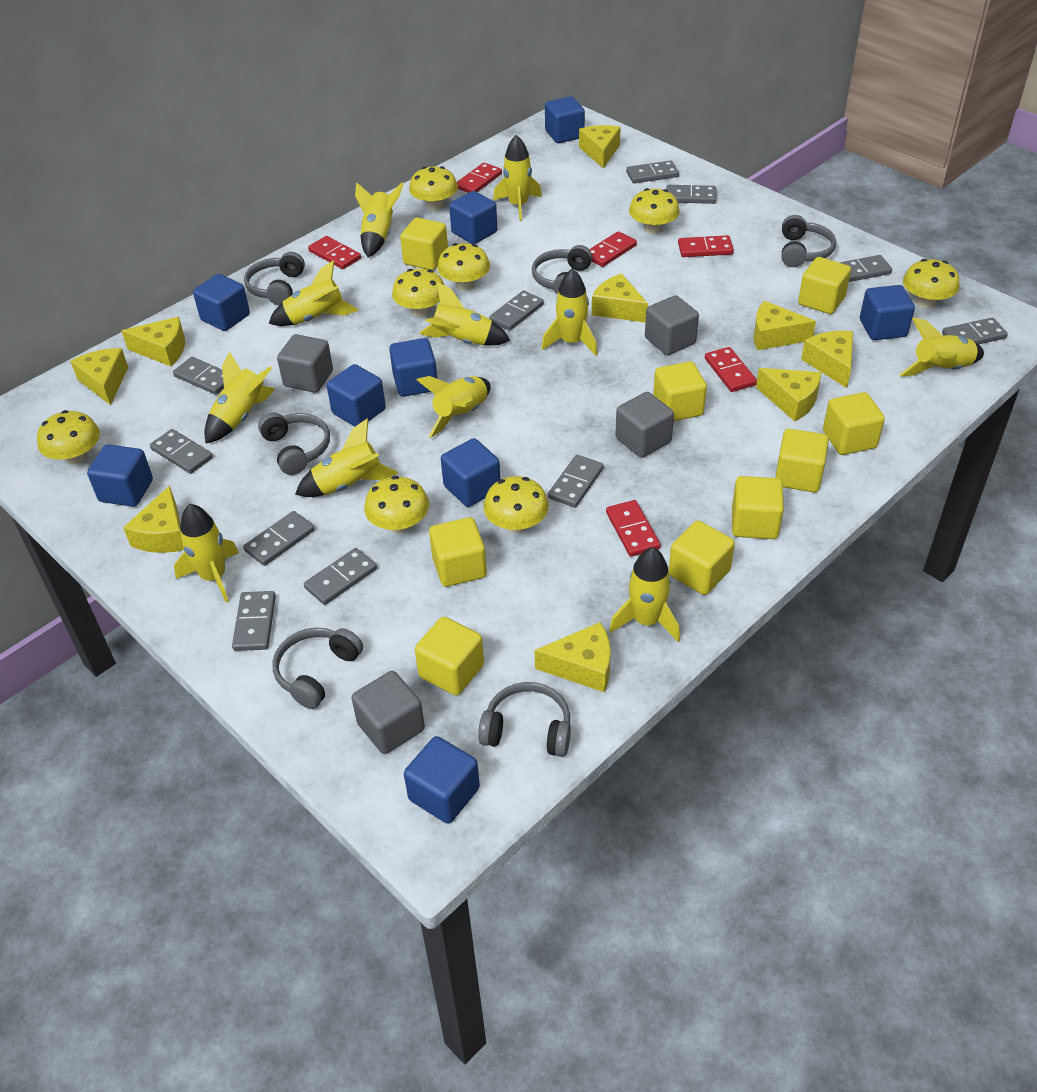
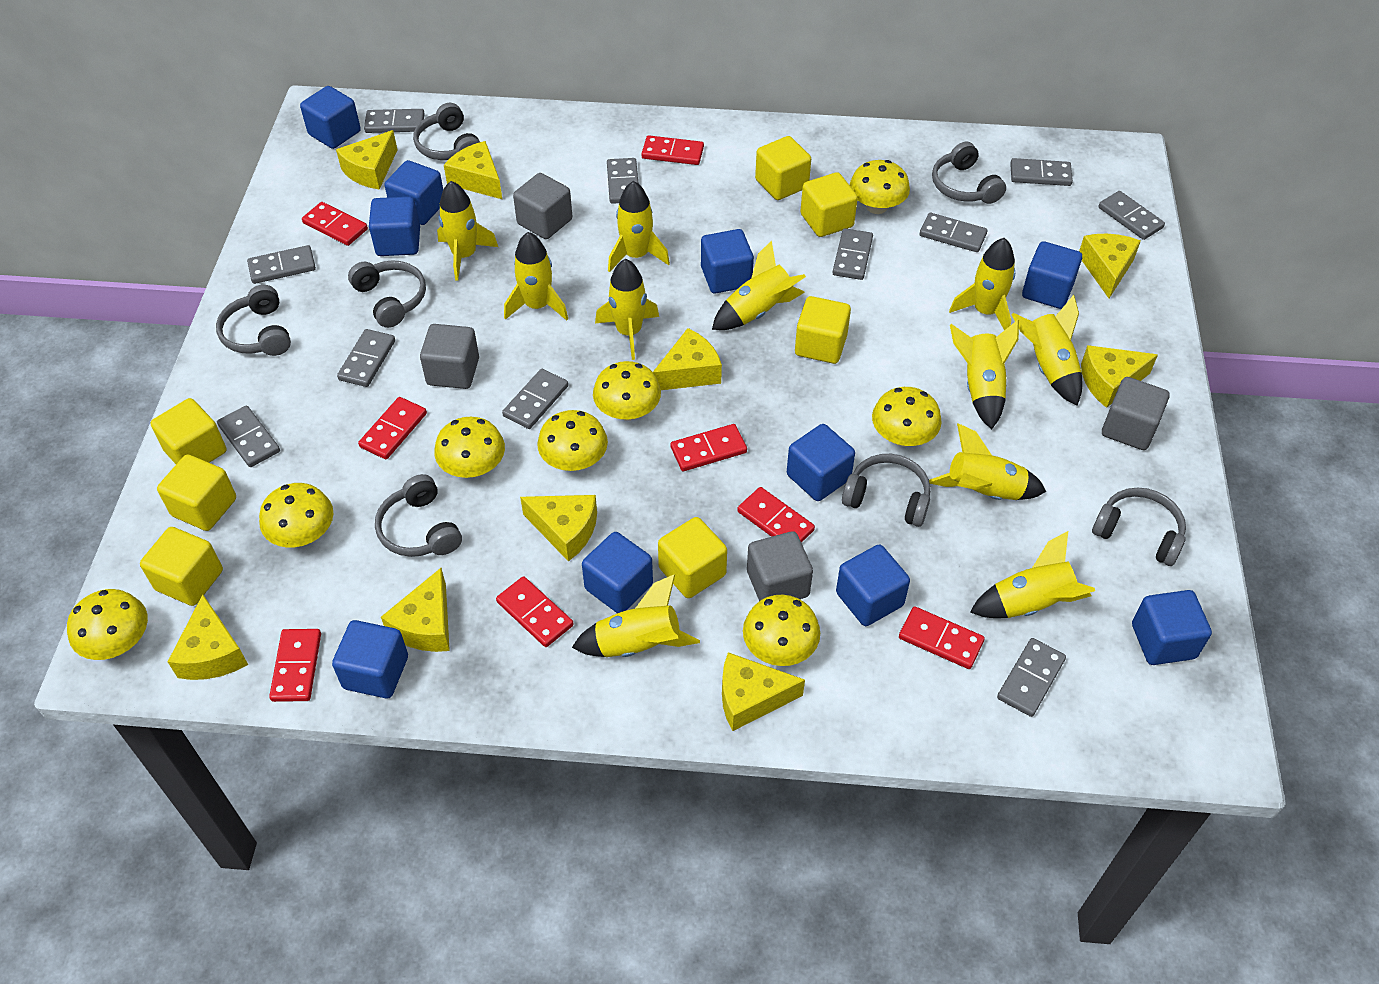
blue cube: 9 -> 10
grey headphones: 6 -> 7
red domino: 6 -> 8
yellow cube: 9 -> 7

